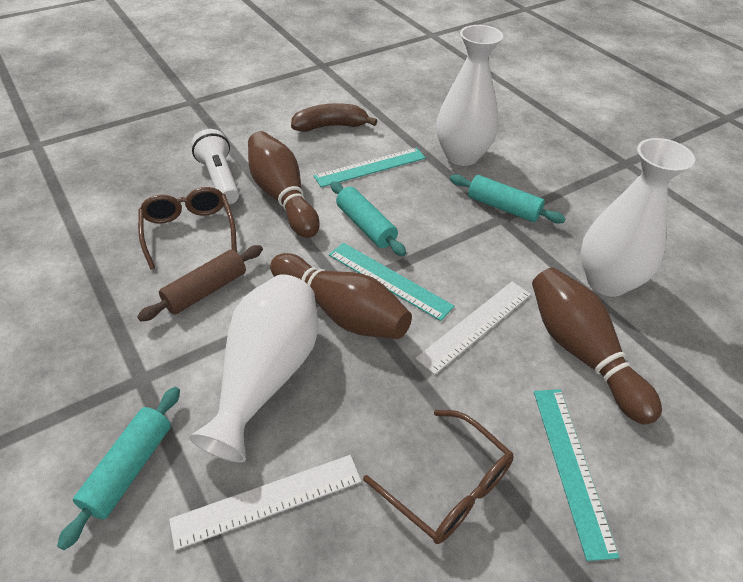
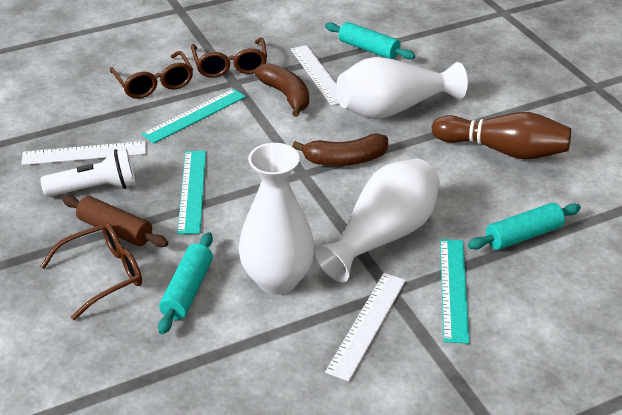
brown banana: 1 -> 2
brown bowling pin: 3 -> 1
brown glasses: 2 -> 3
white ruler: 2 -> 3

